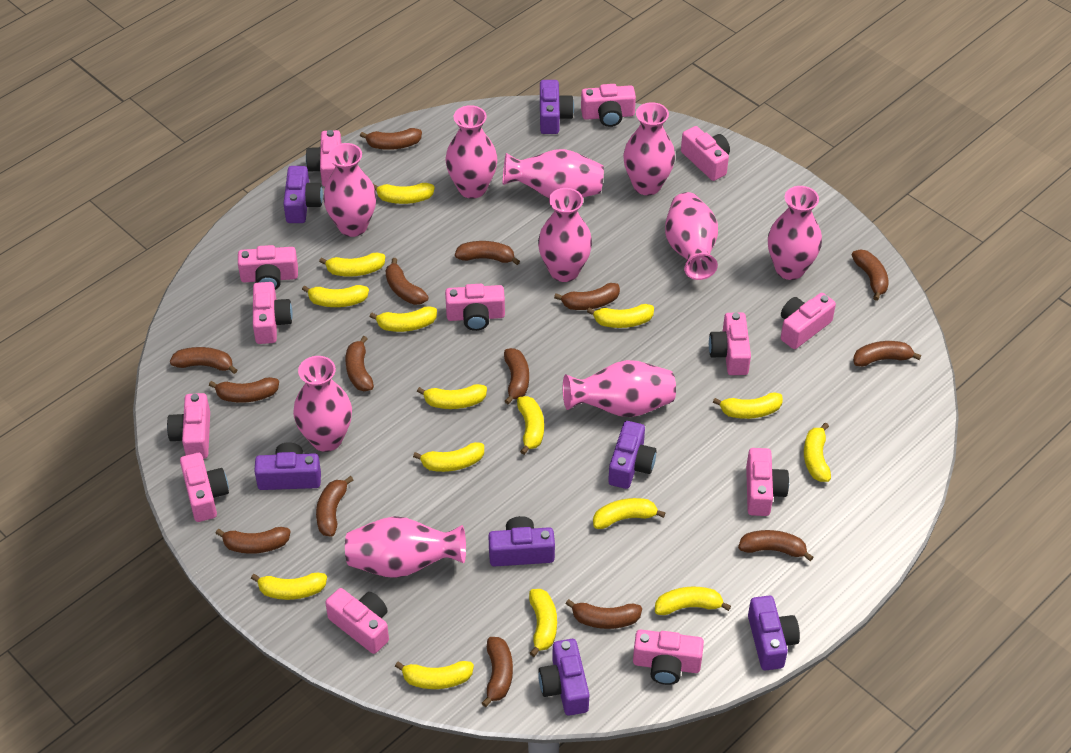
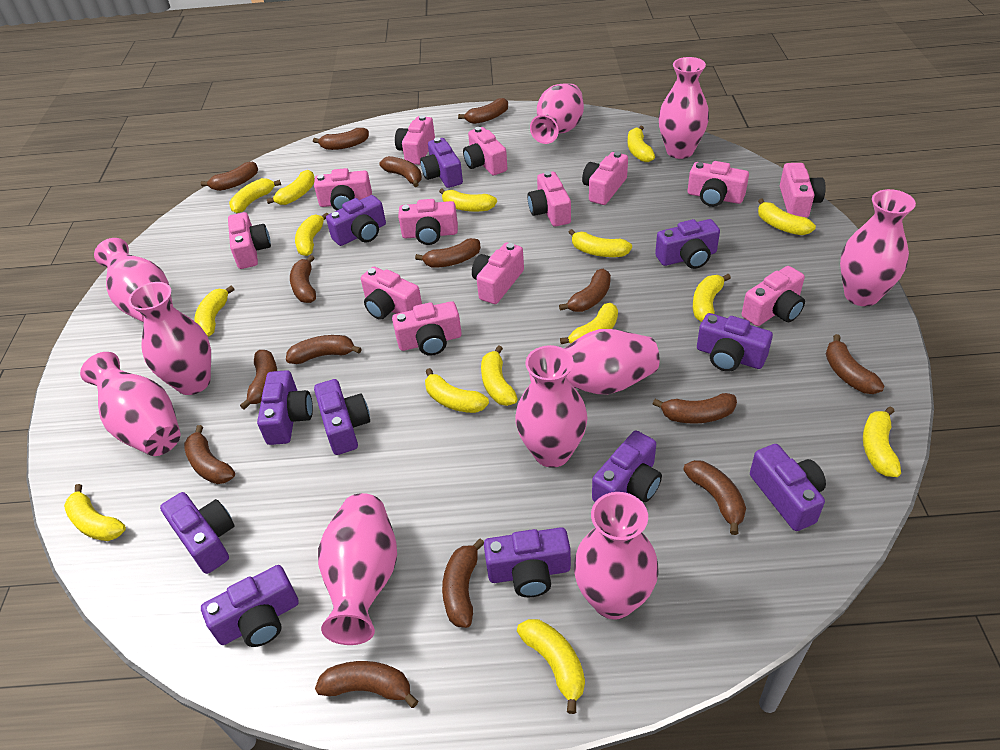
purple camera: 7 -> 11

